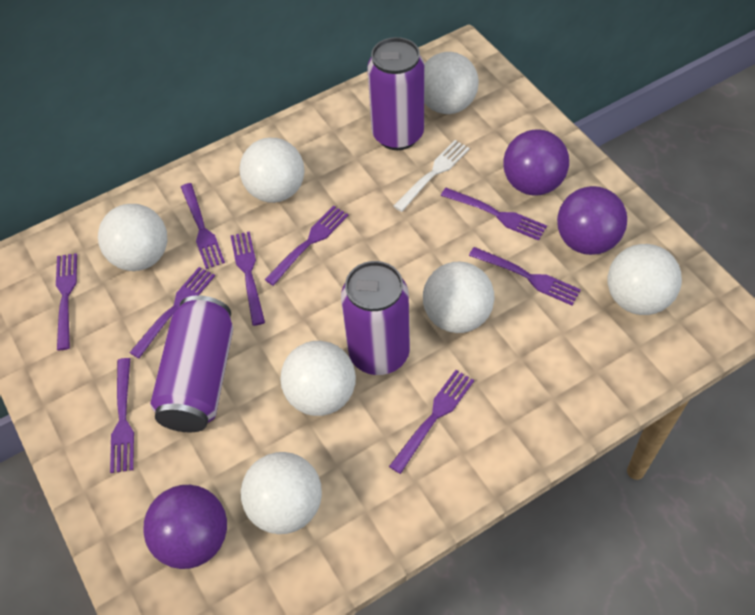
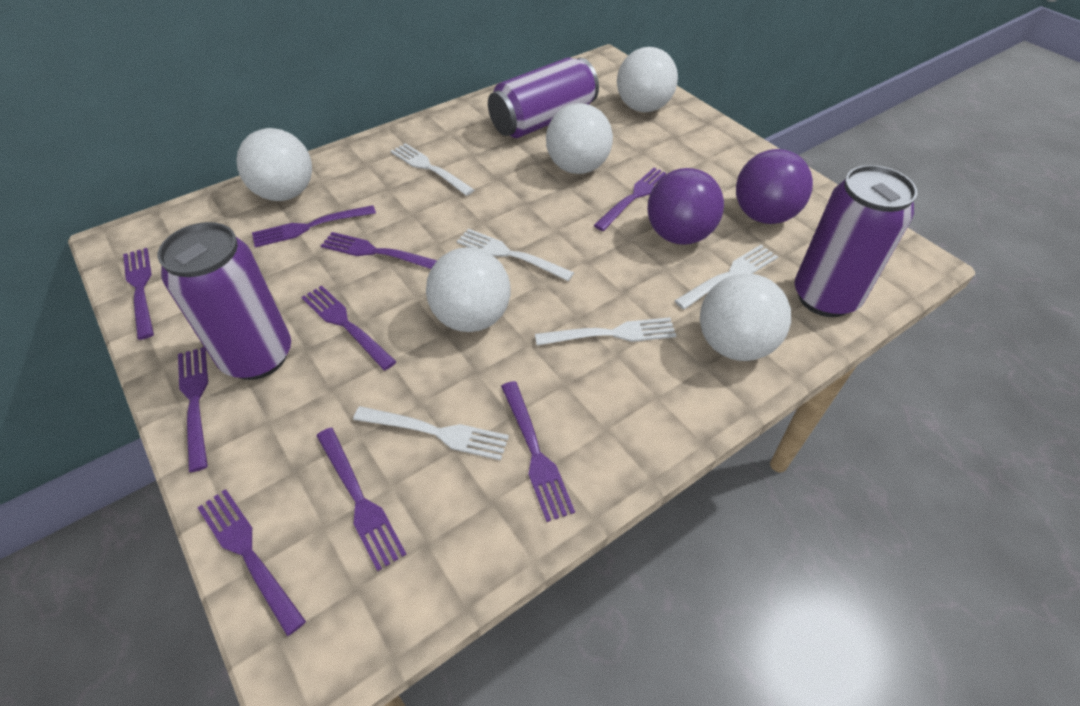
purple ball: 3 -> 2
white ball: 7 -> 5
white fork: 1 -> 5

